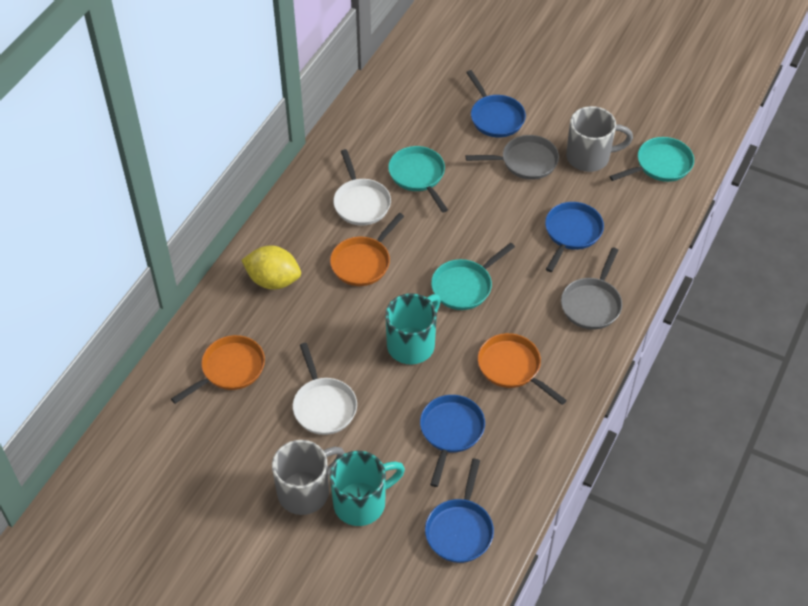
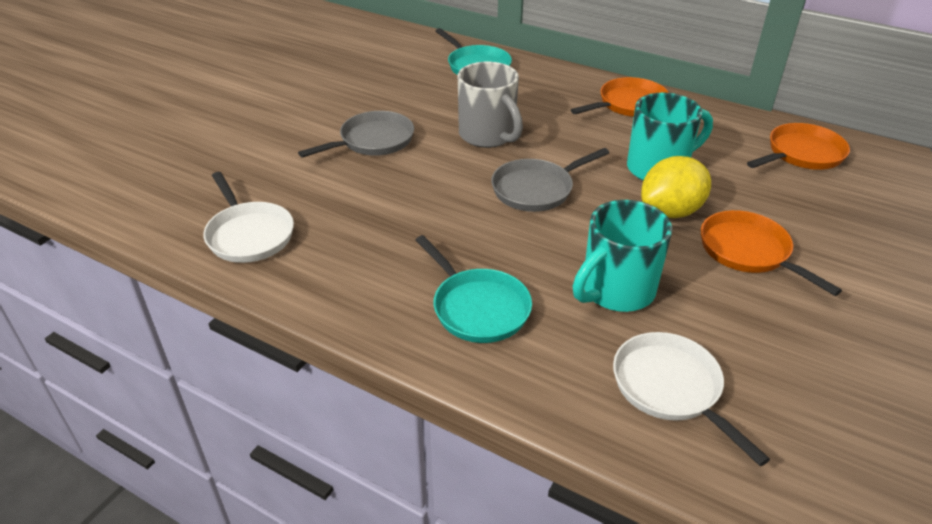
blue pan: 4 -> 0
grey mug: 2 -> 1
turquoise pan: 3 -> 2

